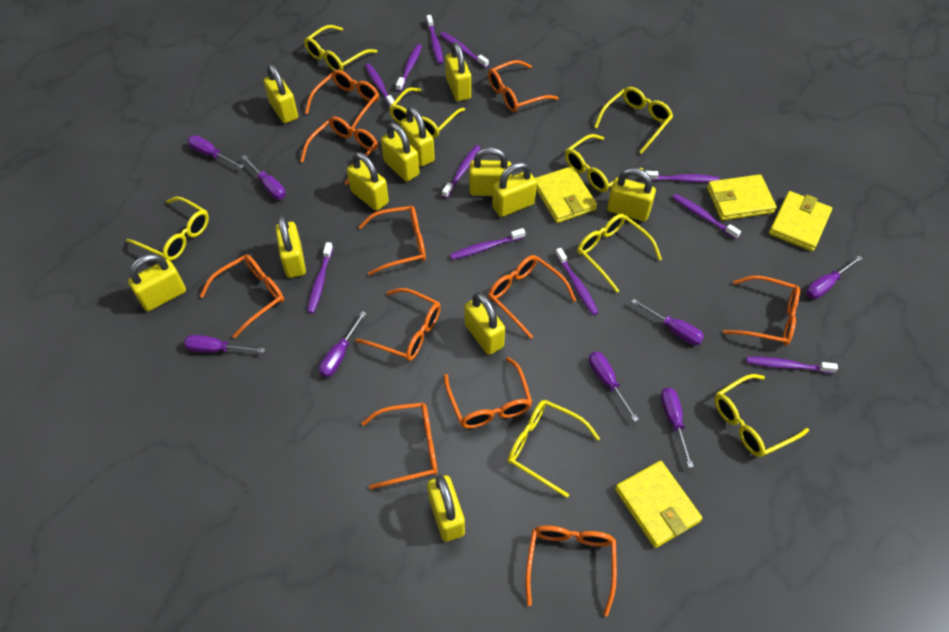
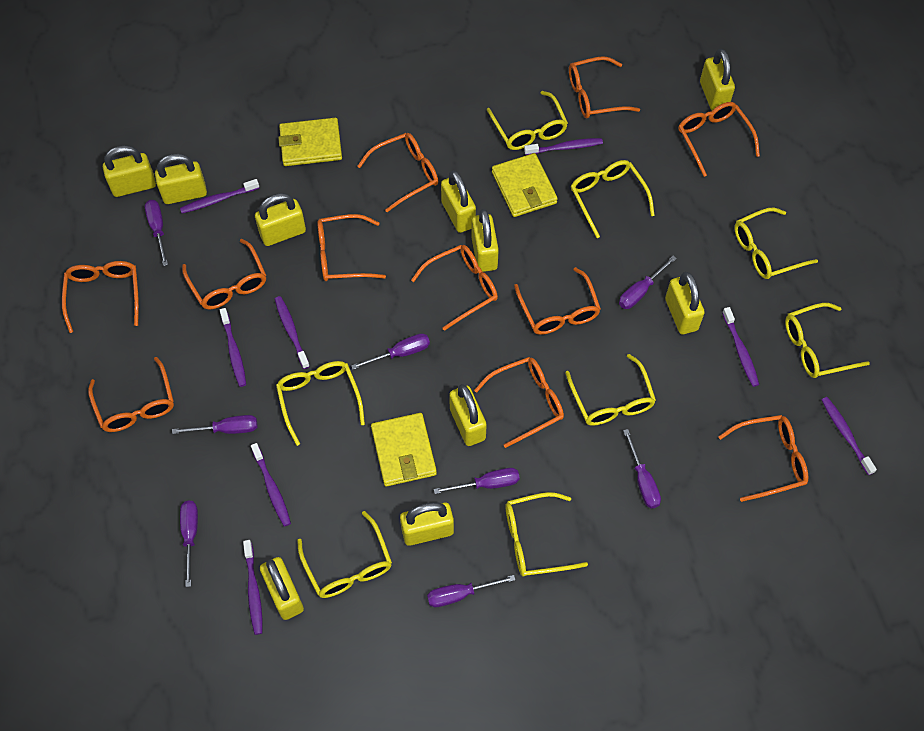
purple toothbrush: 11 -> 8
yellow padlock: 12 -> 10
yellow wallet: 4 -> 3

